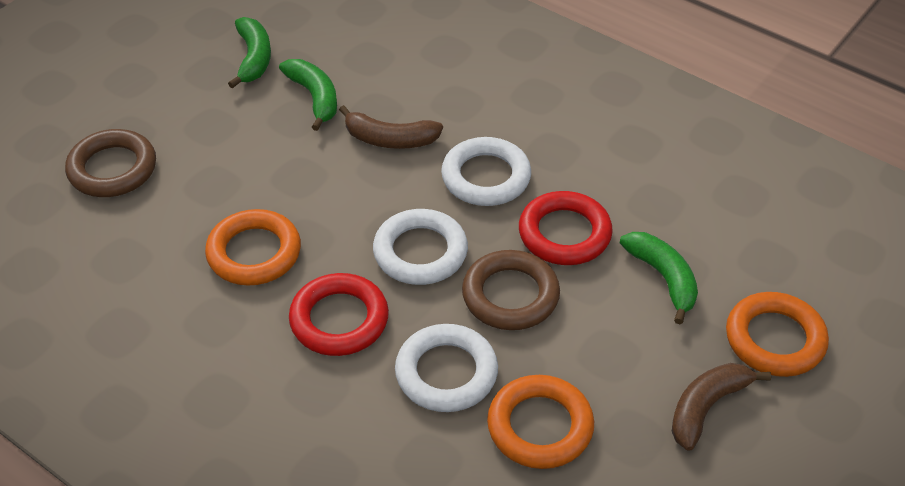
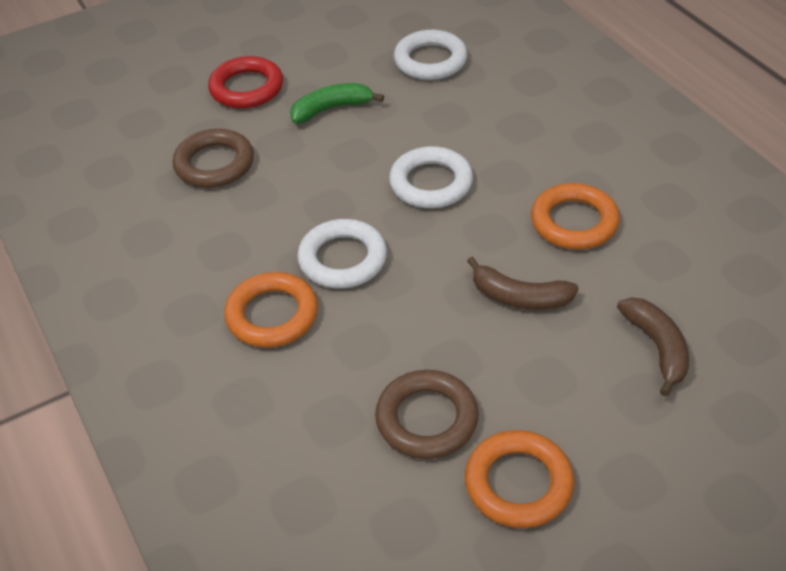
green banana: 3 -> 1
red ring: 2 -> 1

